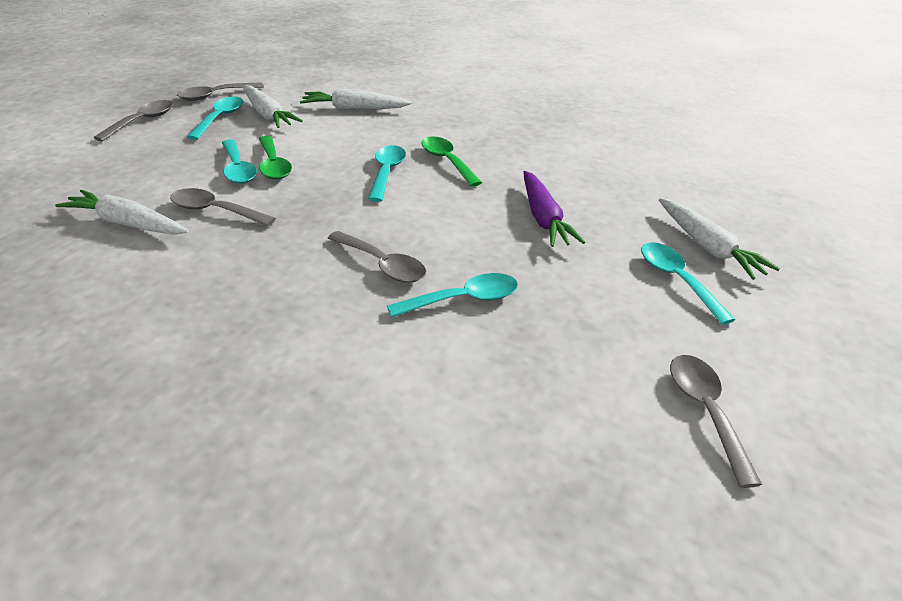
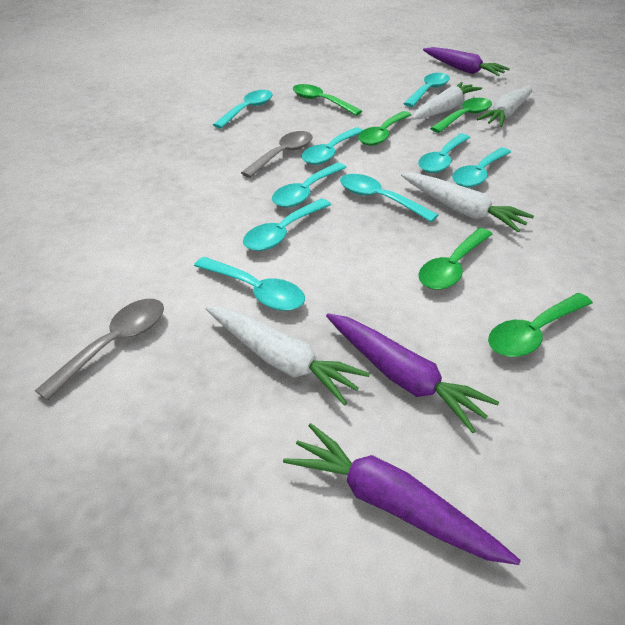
green spoon: 2 -> 5
grey spoon: 5 -> 2
purple carrot: 1 -> 3
turquoise spoon: 5 -> 9

